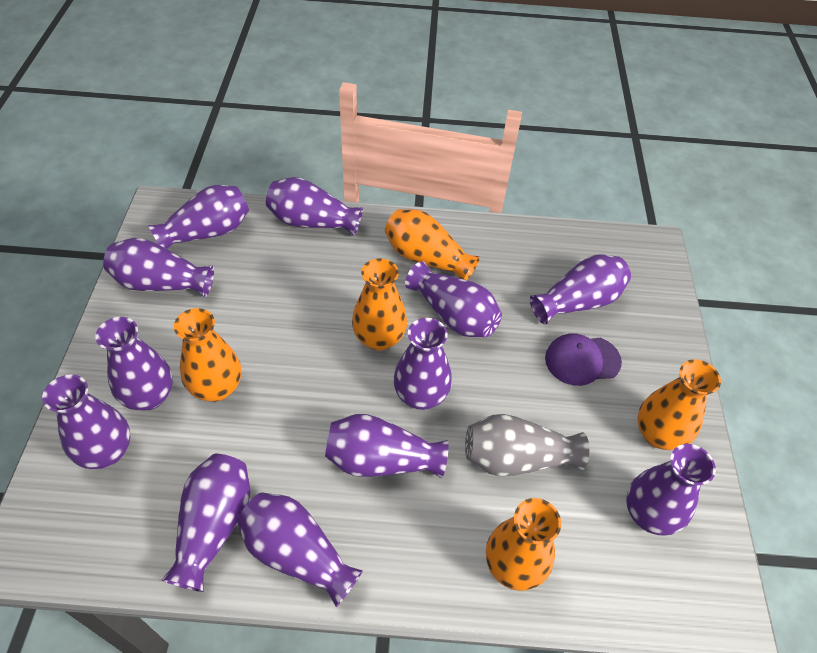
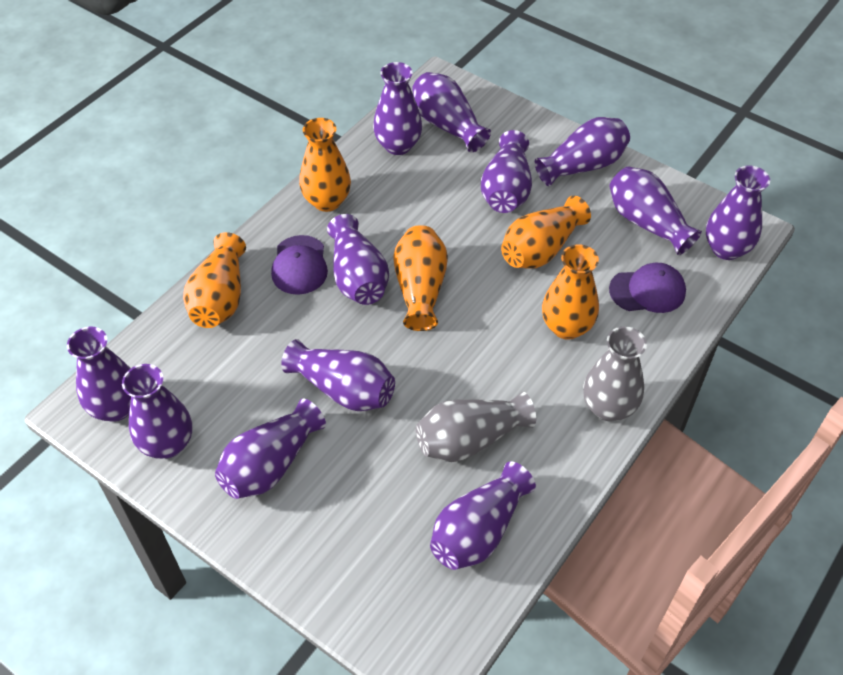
grey vase: 1 -> 2
purple cap: 1 -> 2

